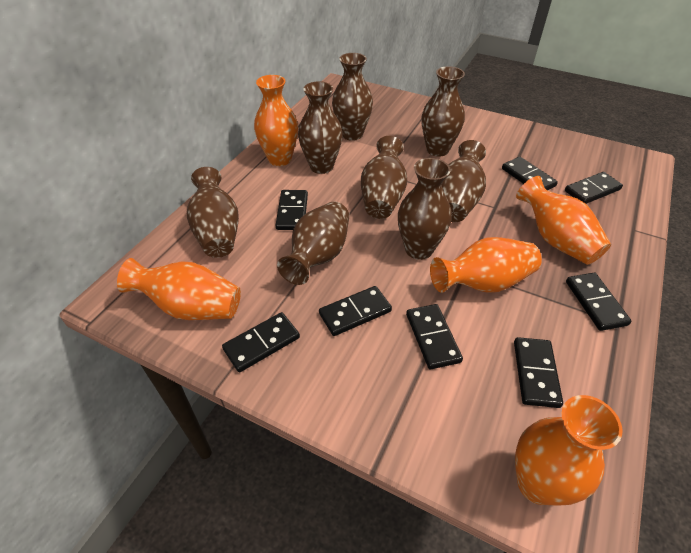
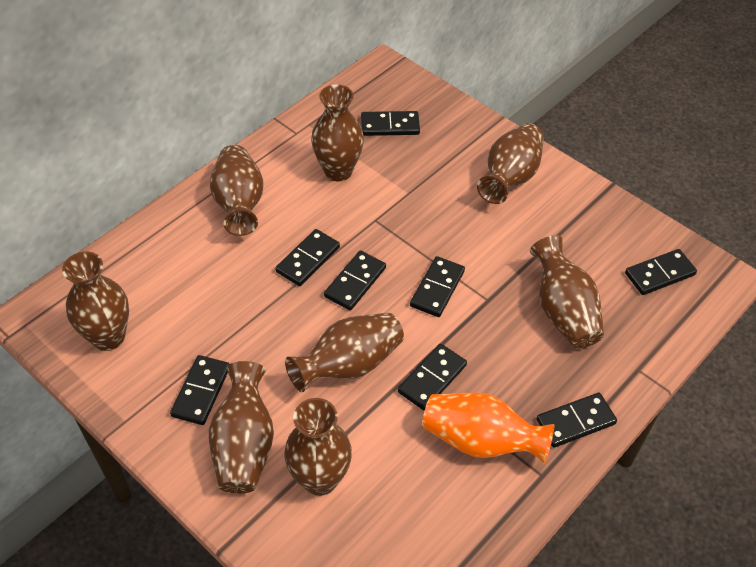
orange vase: 5 -> 1

